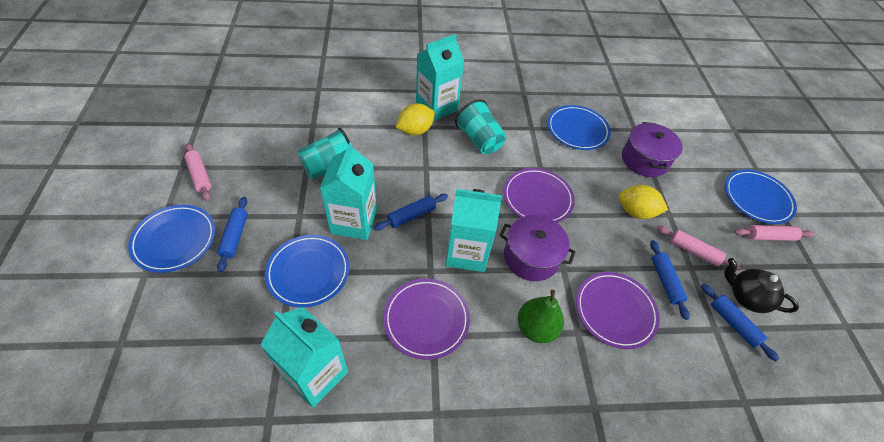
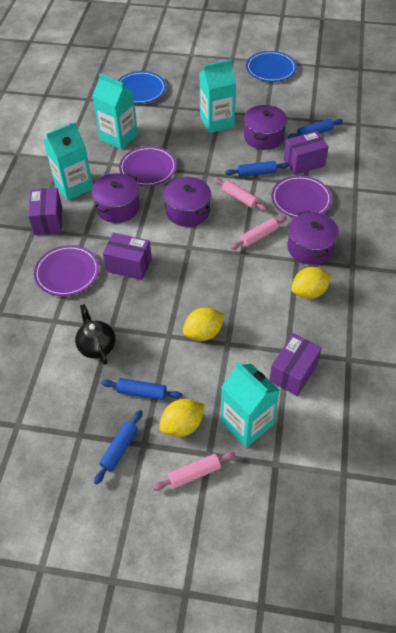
blue plate: 4 -> 2
green pear: 1 -> 0
purple box: 0 -> 4
purple pot: 2 -> 4
turquoise cup: 2 -> 0
yellow lemon: 2 -> 3

